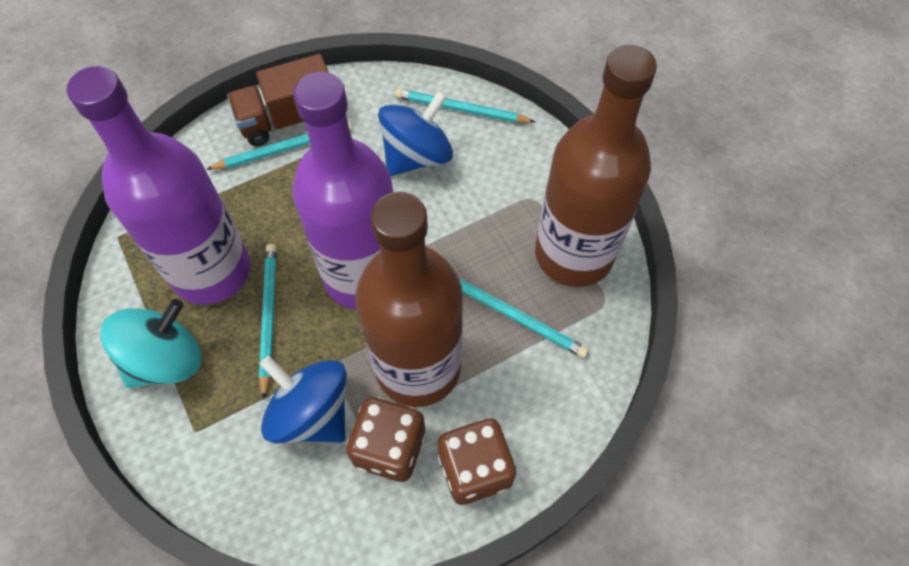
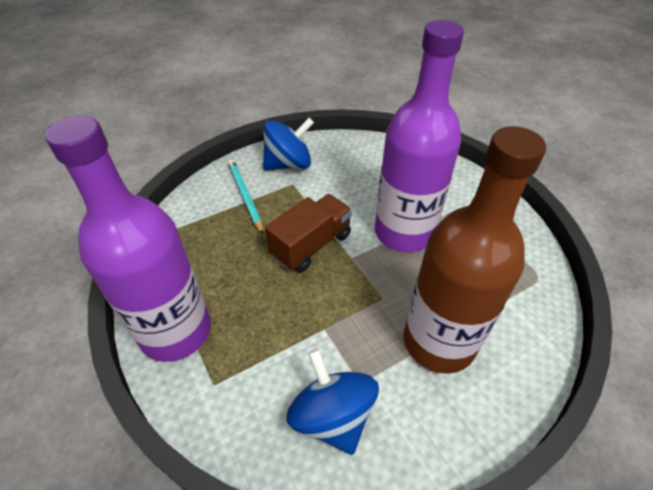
brown bottle: 2 -> 1
brown dice: 2 -> 0
turquoise pencil: 4 -> 1
turquoise spinning top: 1 -> 0

